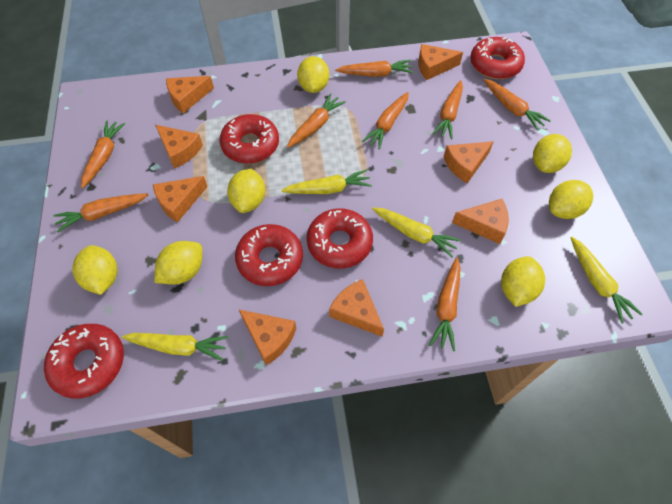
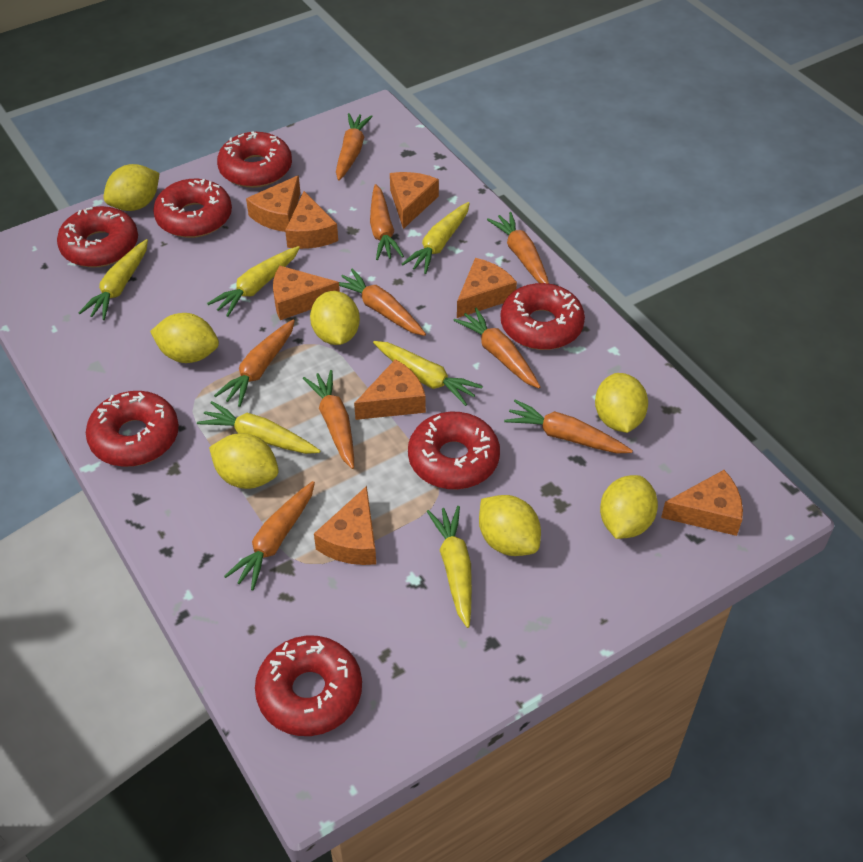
orange carrot: 8 -> 9
red donut: 5 -> 7
yellow carrot: 4 -> 6

